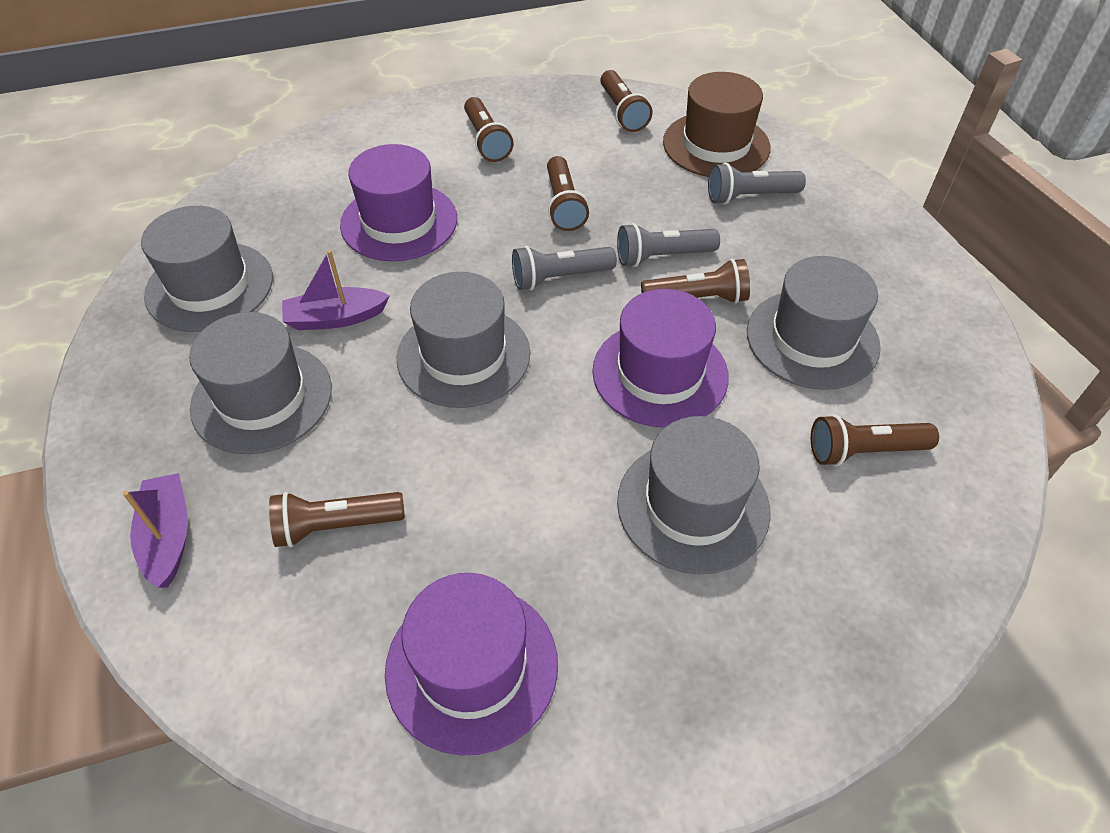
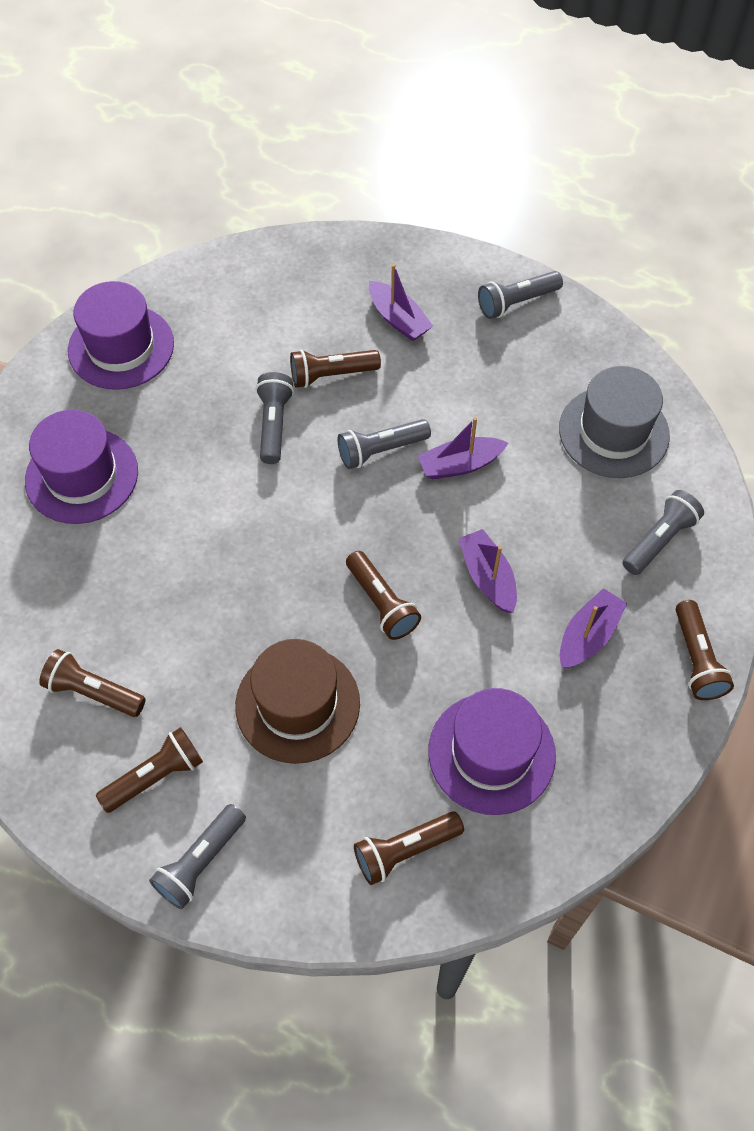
grey flashlight: 3 -> 5
grey hat: 5 -> 1
purple boat: 2 -> 4

